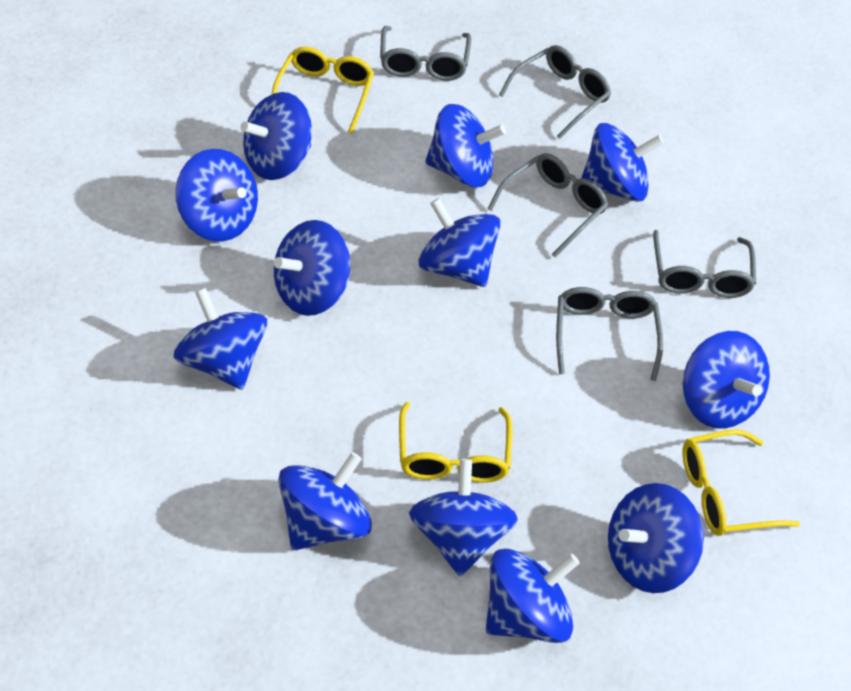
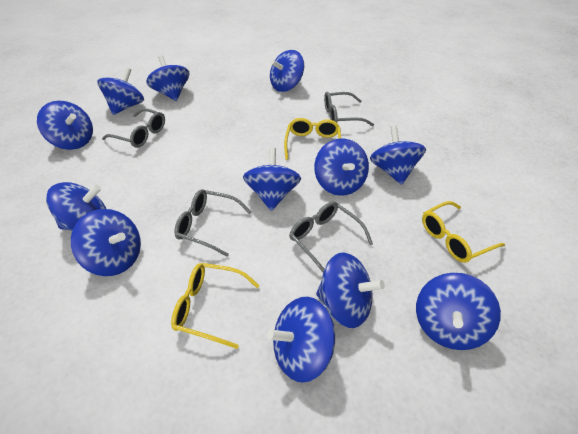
grey glasses: 5 -> 4

